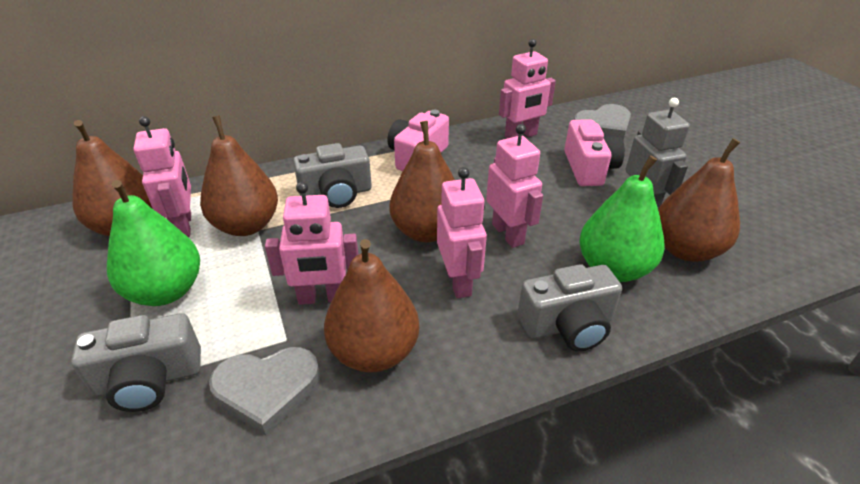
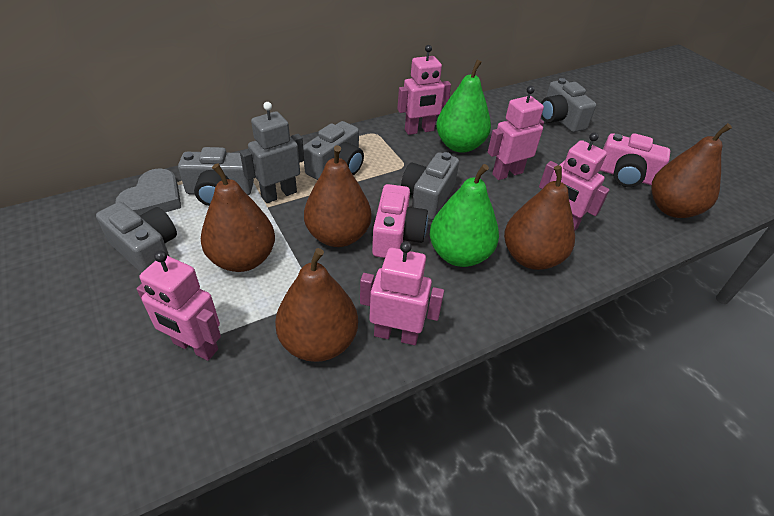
grey camera: 3 -> 5
grey heart: 2 -> 1

